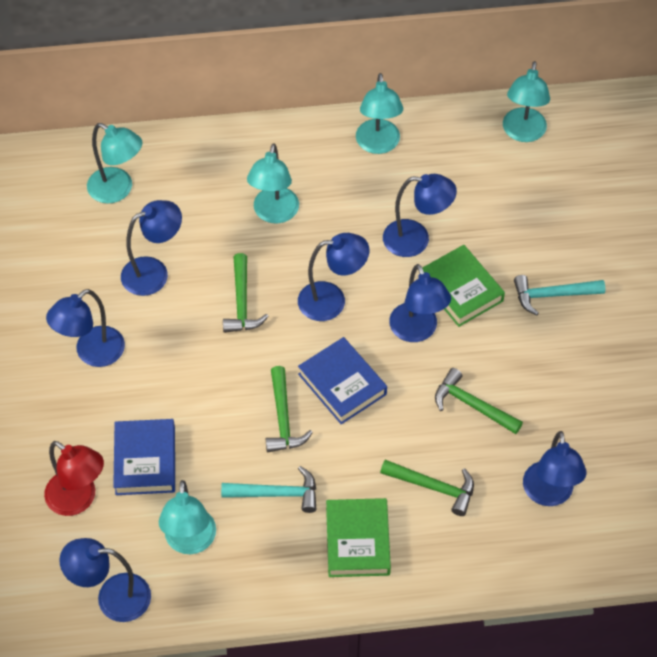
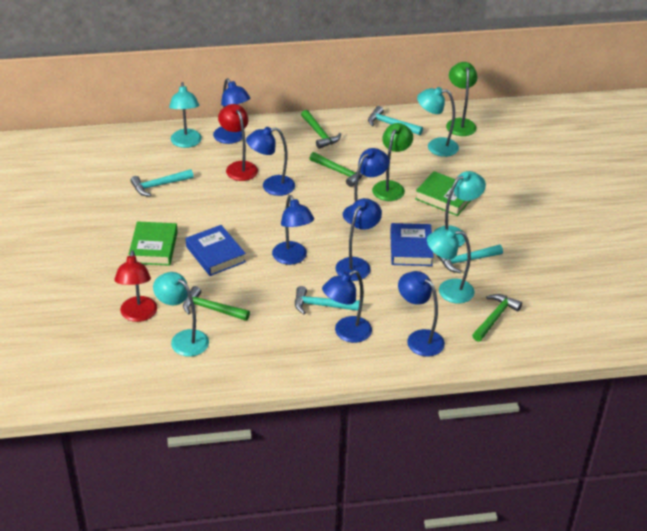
green lamp: 0 -> 2
red lamp: 1 -> 2
turquoise hammer: 2 -> 4

